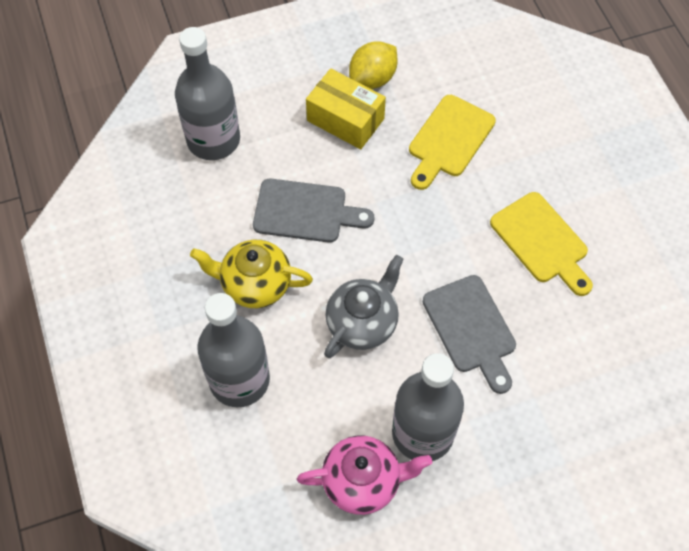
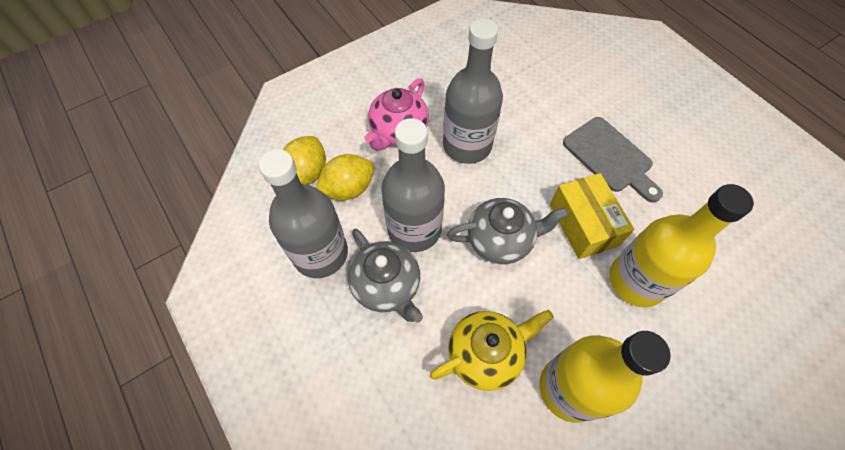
grey cutting board: 2 -> 1
grey teapot: 1 -> 2
yellow bottle: 0 -> 2
yellow cutting board: 2 -> 0
yellow lemon: 1 -> 2

